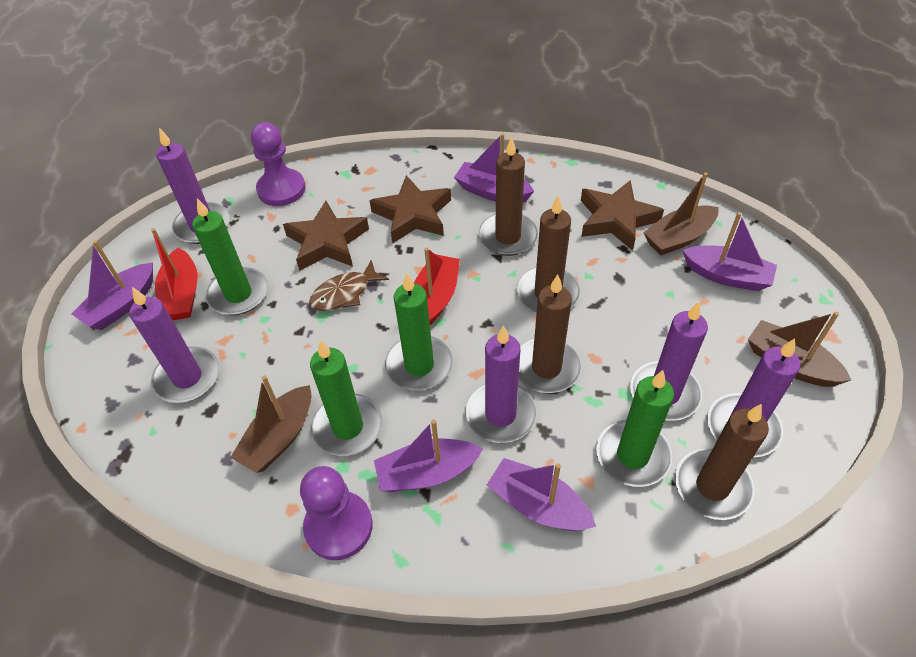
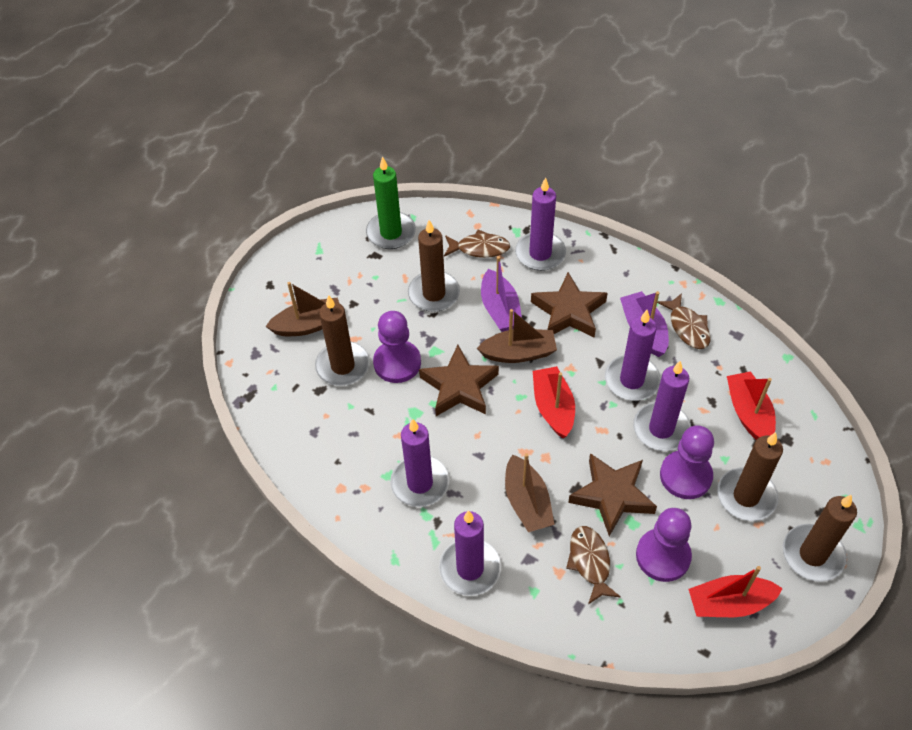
brown fish: 1 -> 3
green candle: 4 -> 1
purple boat: 5 -> 2
purple pawn: 2 -> 3
red boat: 2 -> 3

